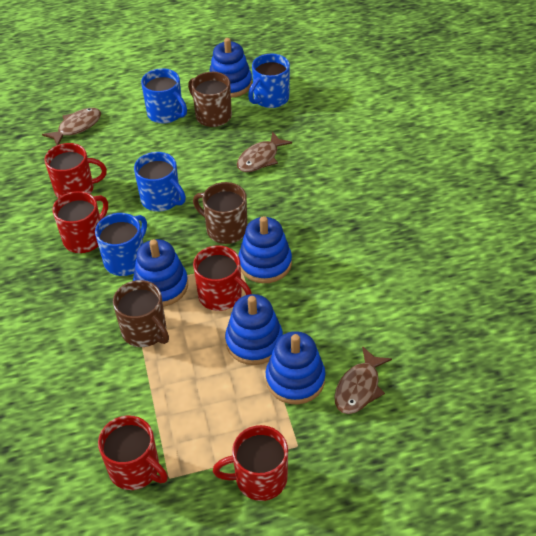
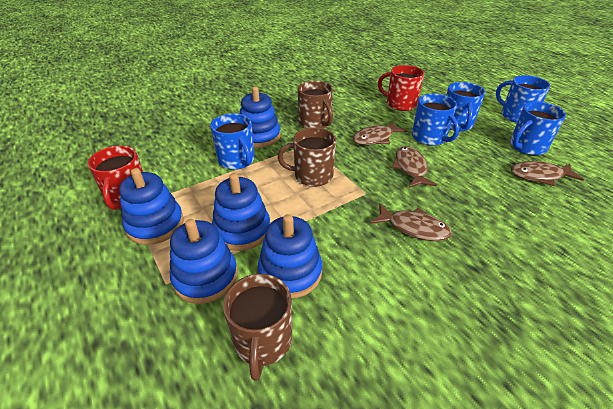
blue mug: 4 -> 5
brown fish: 3 -> 4
red mug: 5 -> 2

